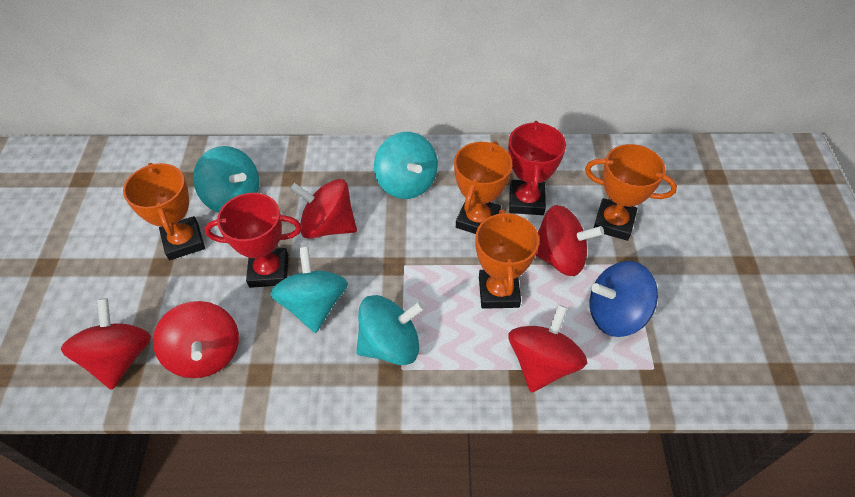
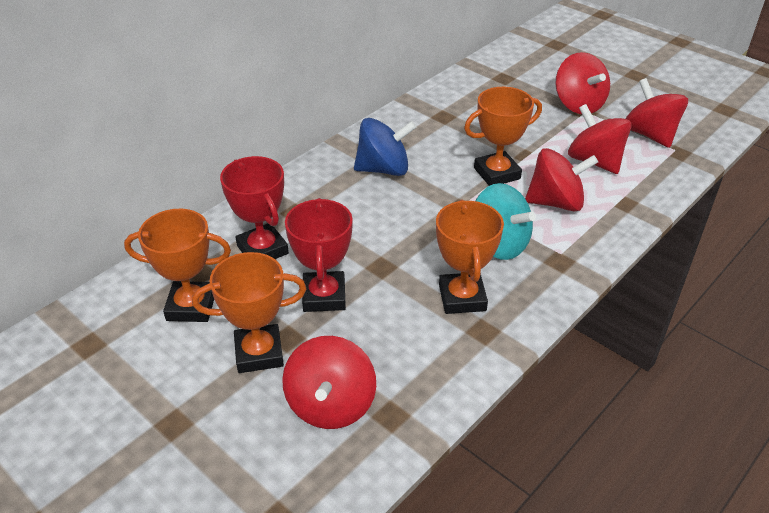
turquoise spinning top: 4 -> 1

